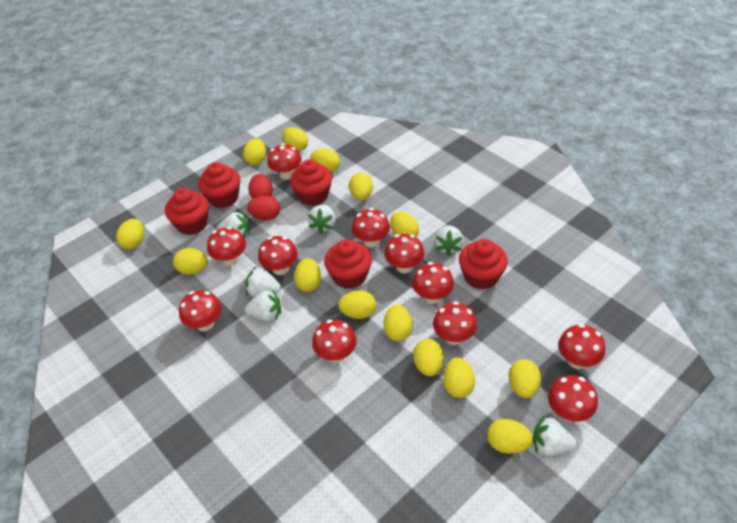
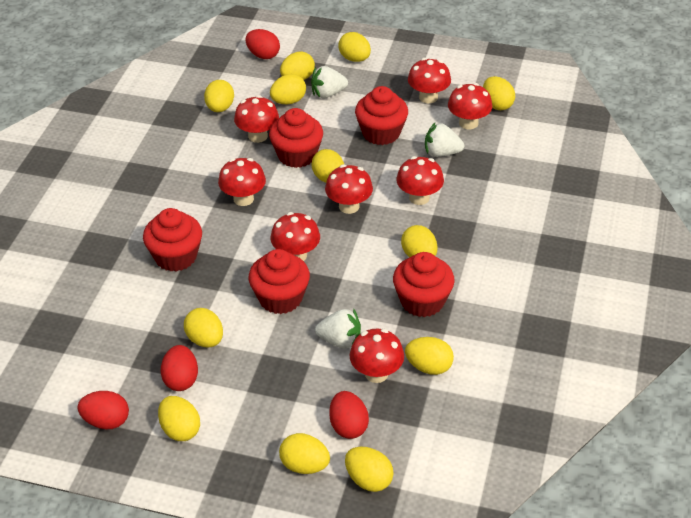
red egg: 2 -> 4
red mushroom: 11 -> 8
white strawberry: 6 -> 3
yellow egg: 14 -> 12

